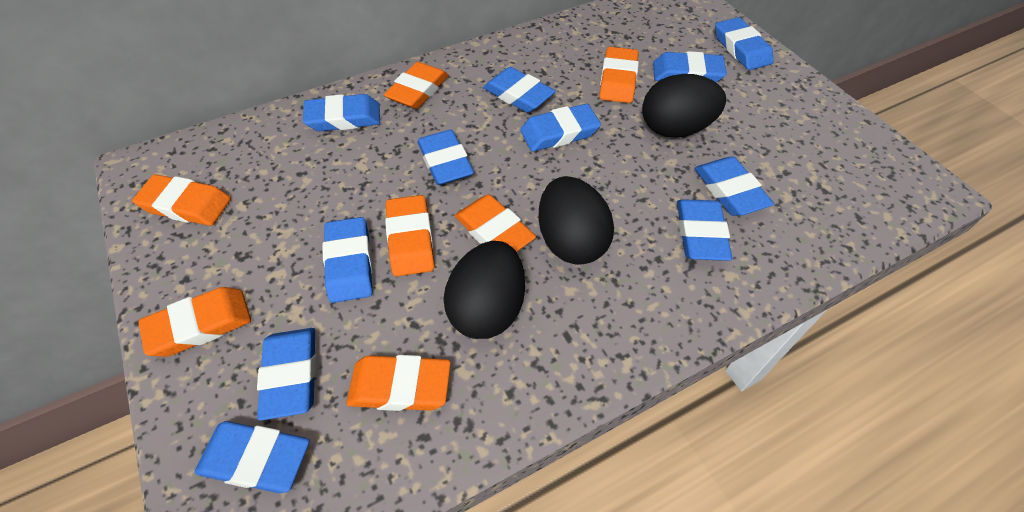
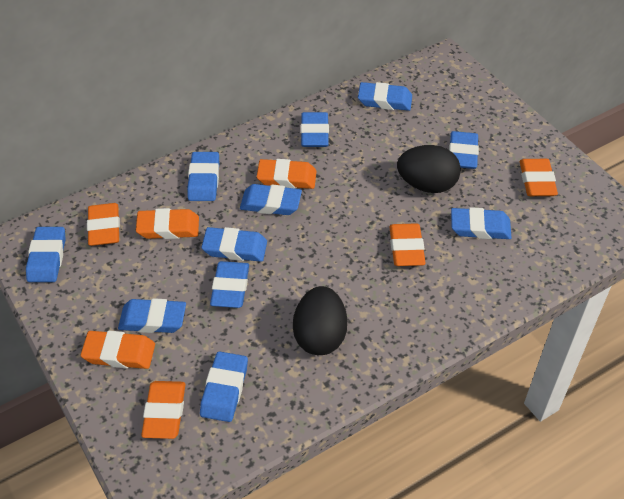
black egg: 3 -> 2

